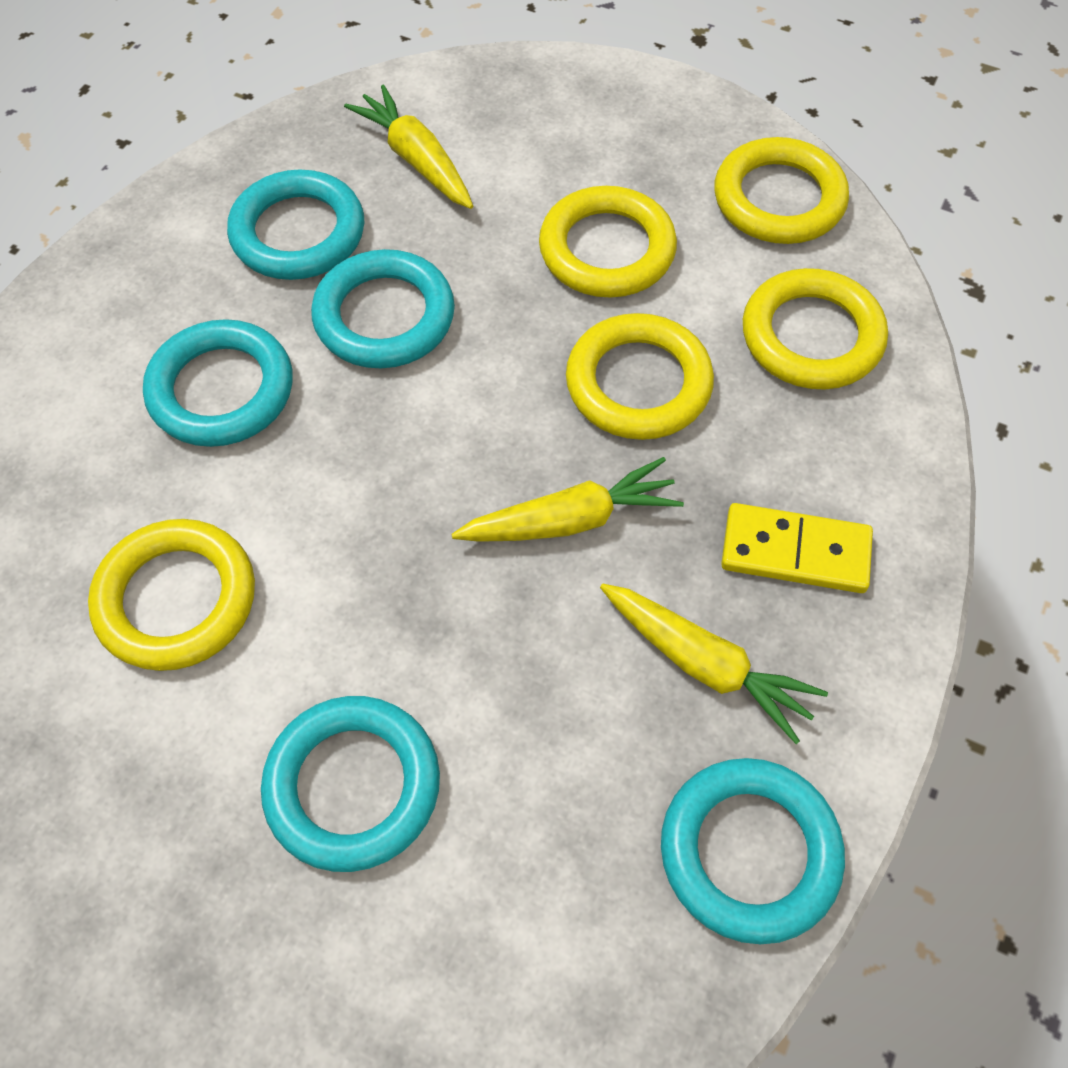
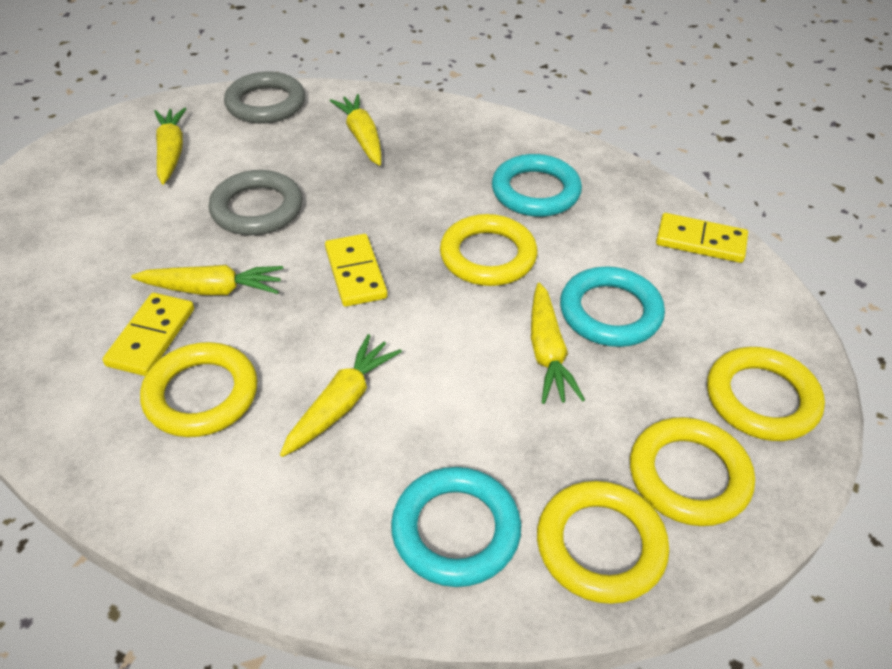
grey ring: 0 -> 2
turquoise ring: 5 -> 3
yellow carrot: 3 -> 5
yellow domino: 1 -> 3

